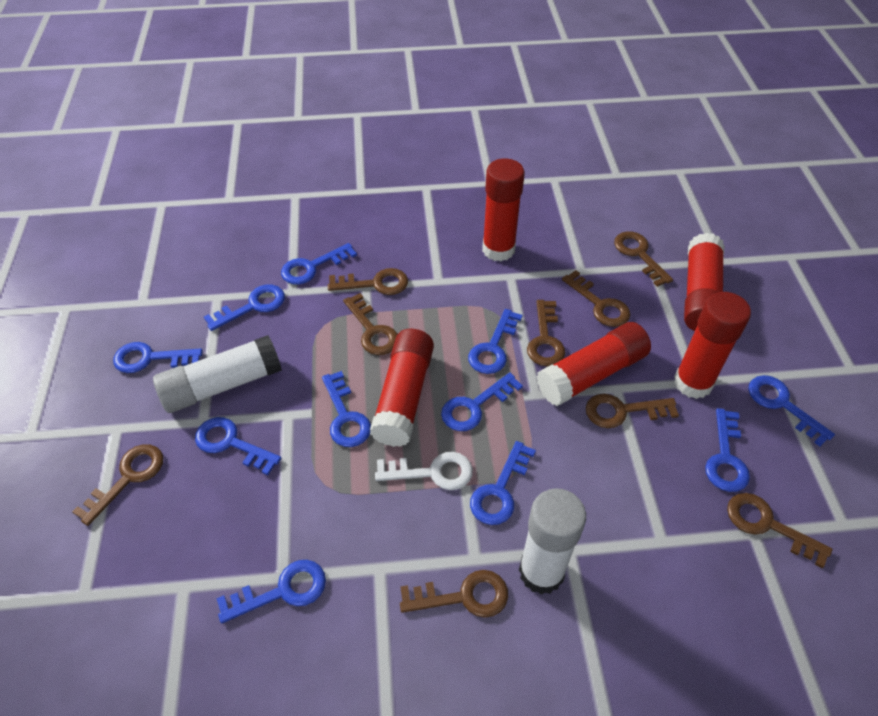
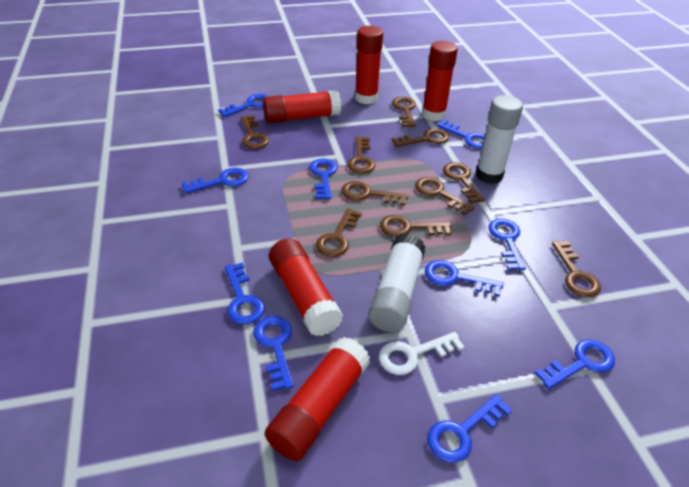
blue key: 11 -> 10
brown key: 9 -> 10

